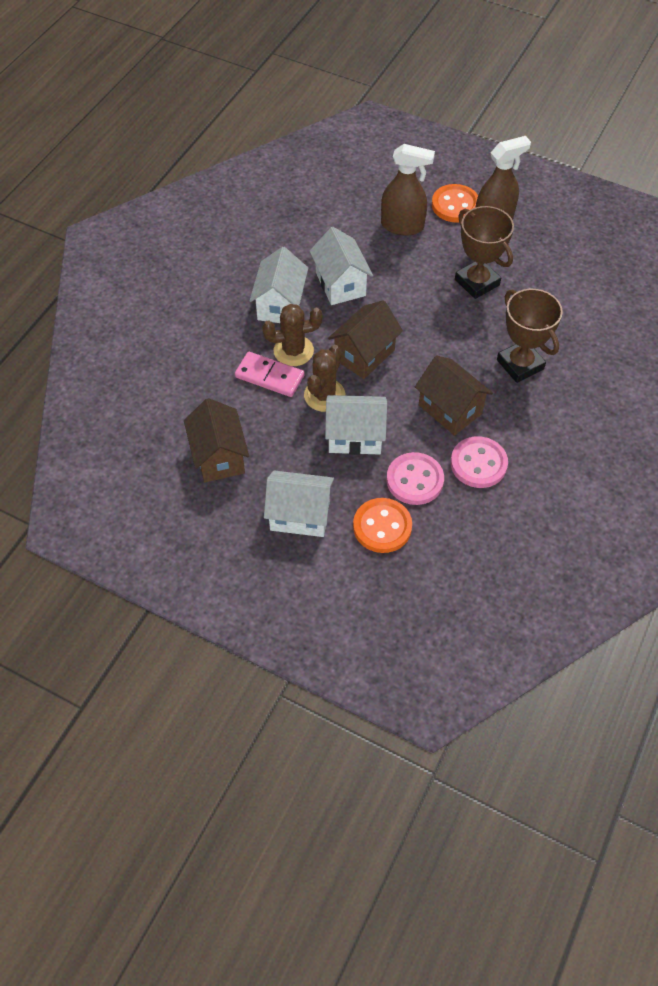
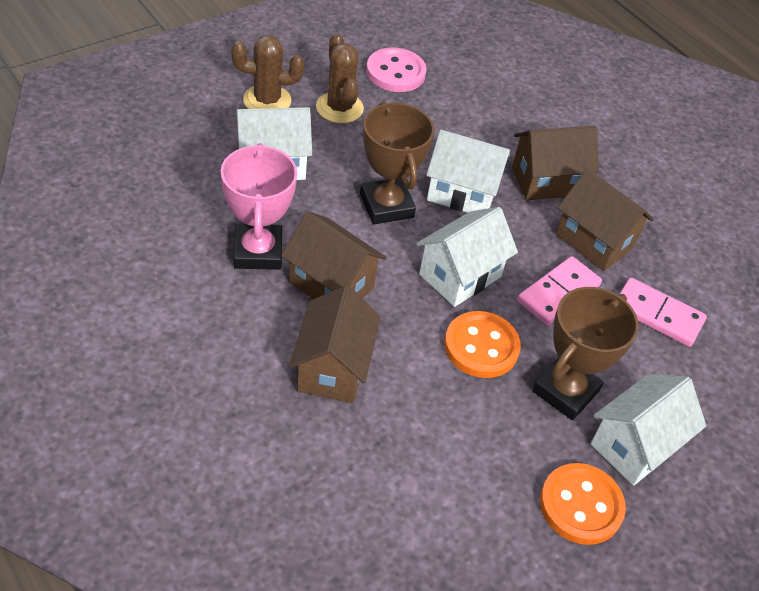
brown house: 3 -> 4
brown spray bottle: 2 -> 0
pink button: 2 -> 1
pink domino: 1 -> 2
pink trophy: 0 -> 1

